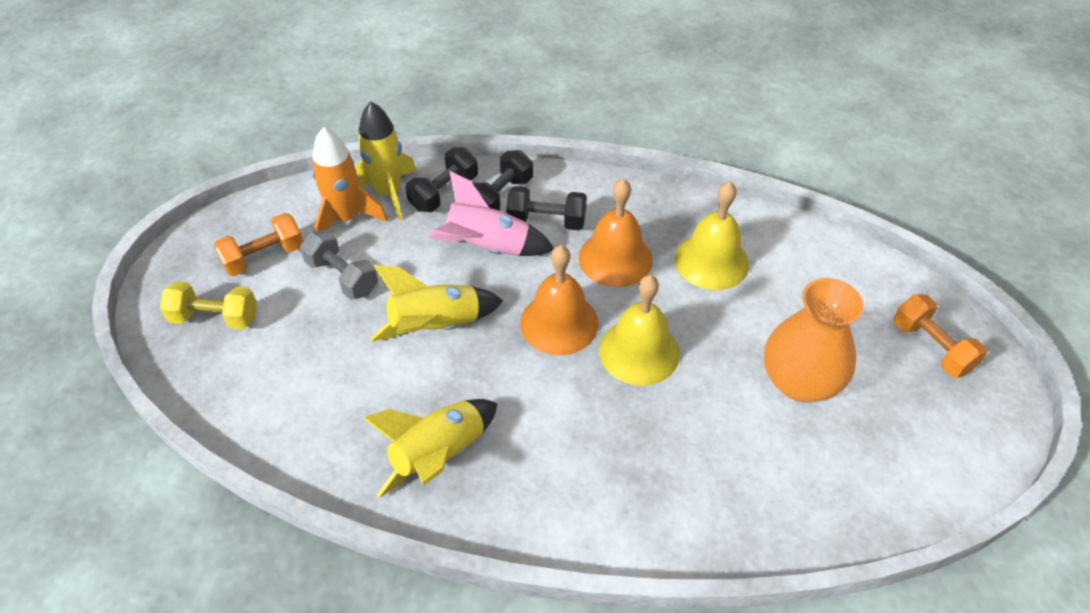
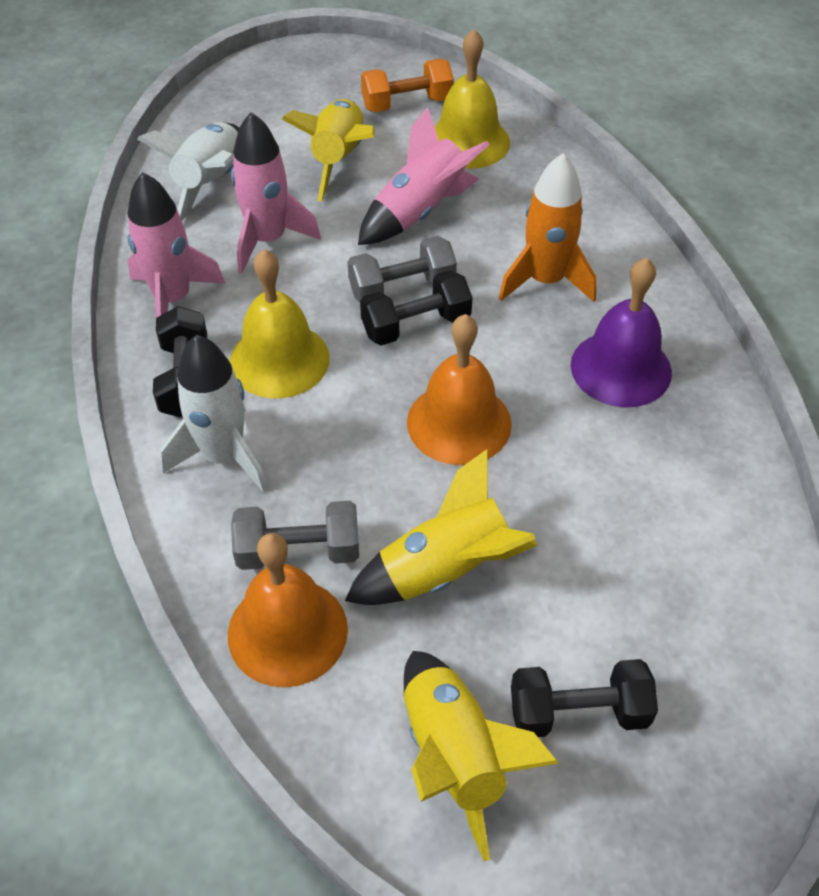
grey dumbbell: 1 -> 2
orange dumbbell: 2 -> 1
orange vase: 1 -> 0
pink rocket: 1 -> 3
purple bell: 0 -> 1
white rocket: 0 -> 2
yellow dumbbell: 1 -> 0

